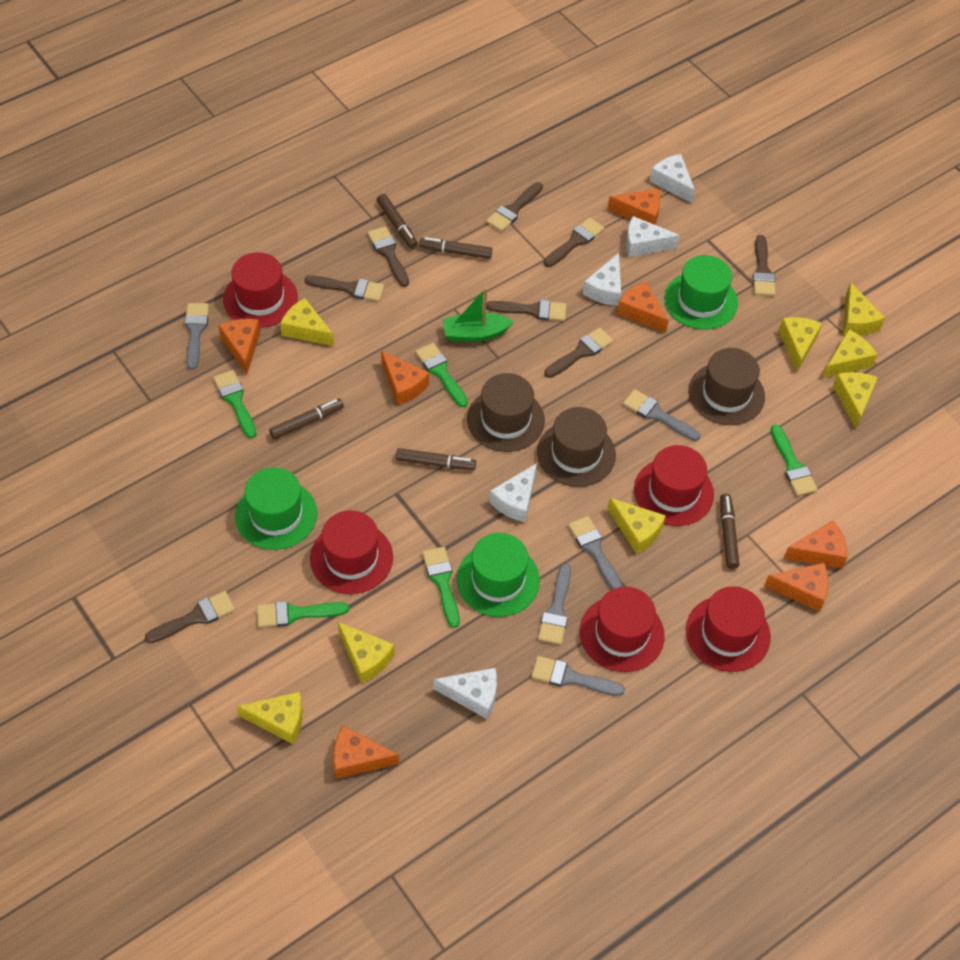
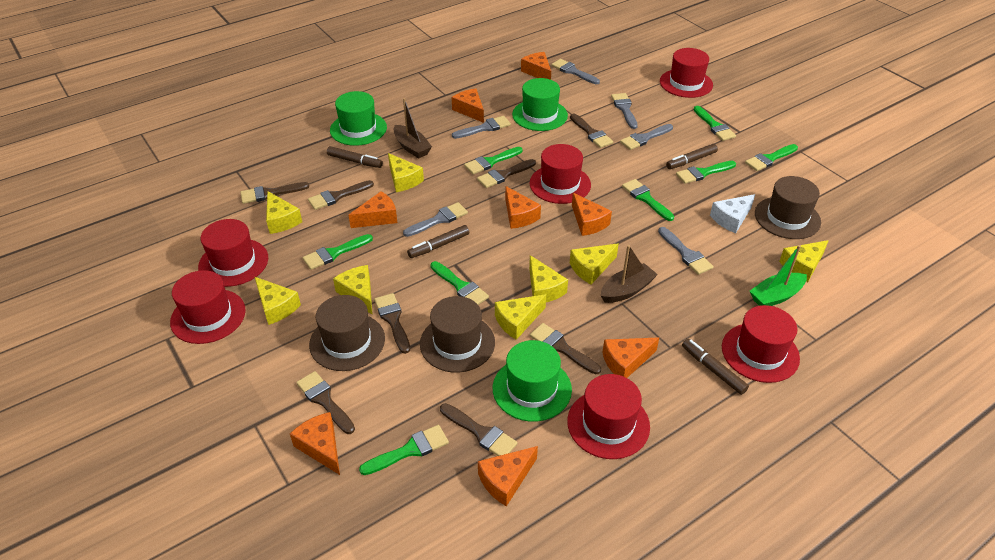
brown boat: 0 -> 2
brown marker: 5 -> 4
green brush: 5 -> 8
grey brush: 5 -> 6
orange cheese: 7 -> 8
red hat: 5 -> 6
white cheese: 5 -> 1

